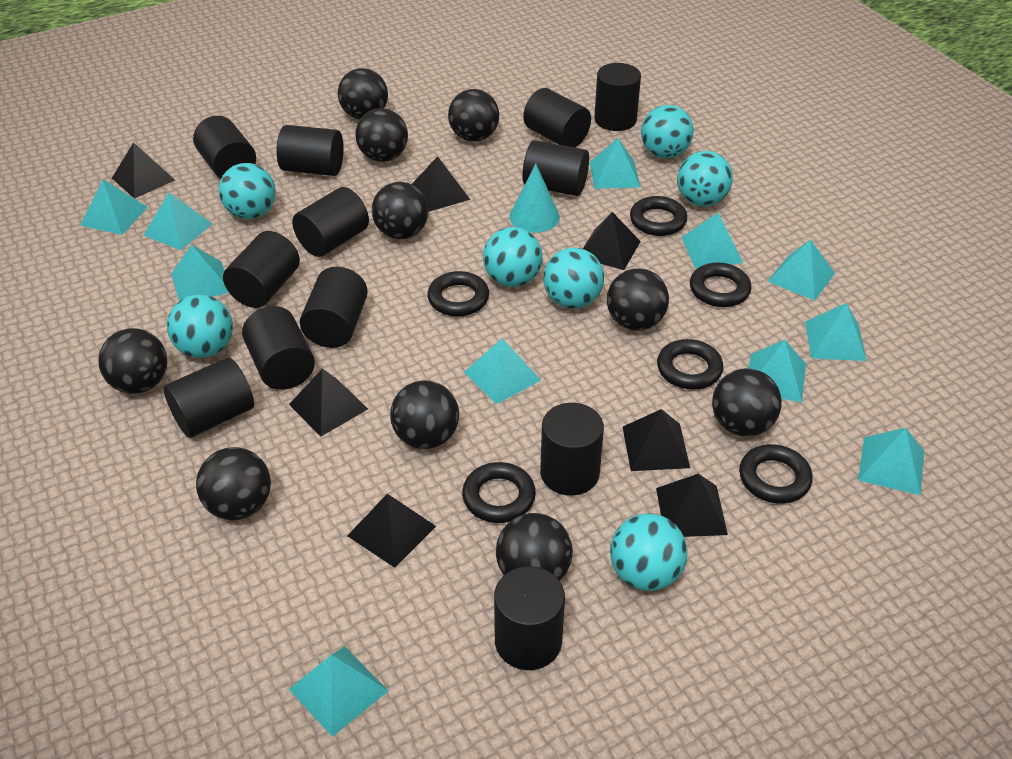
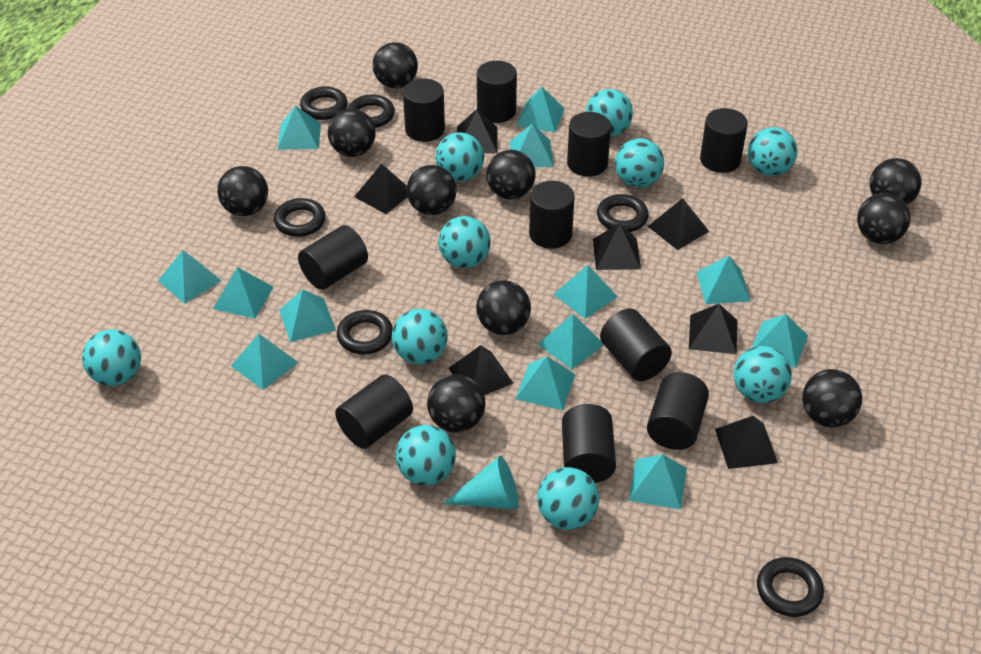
black cylinder: 12 -> 10
turquoise ball: 7 -> 10
turquoise pyramid: 11 -> 13

